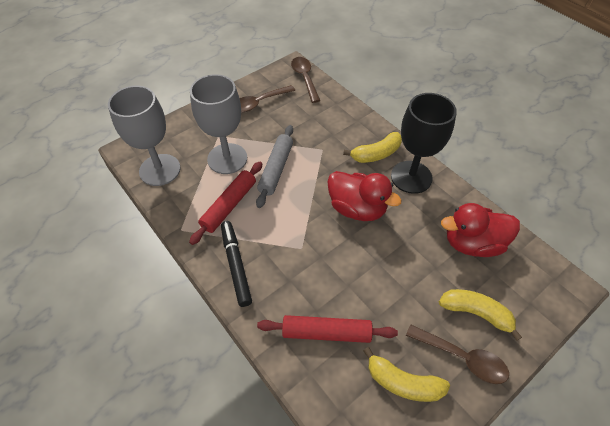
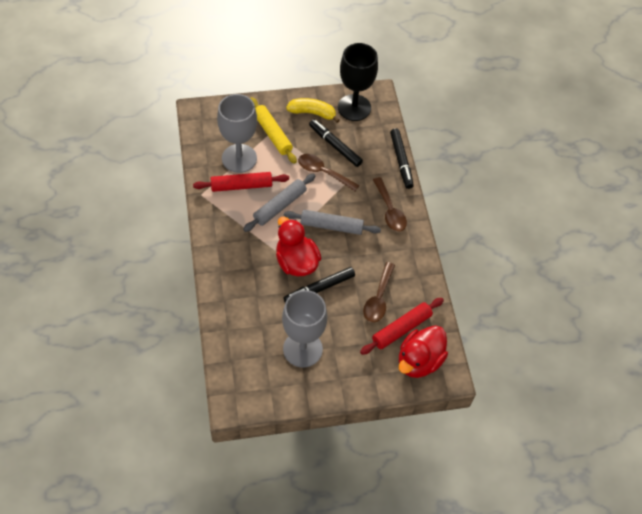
black marker: 1 -> 3
grey rolling pin: 1 -> 2
yellow banana: 3 -> 1
yellow rolling pin: 0 -> 1

